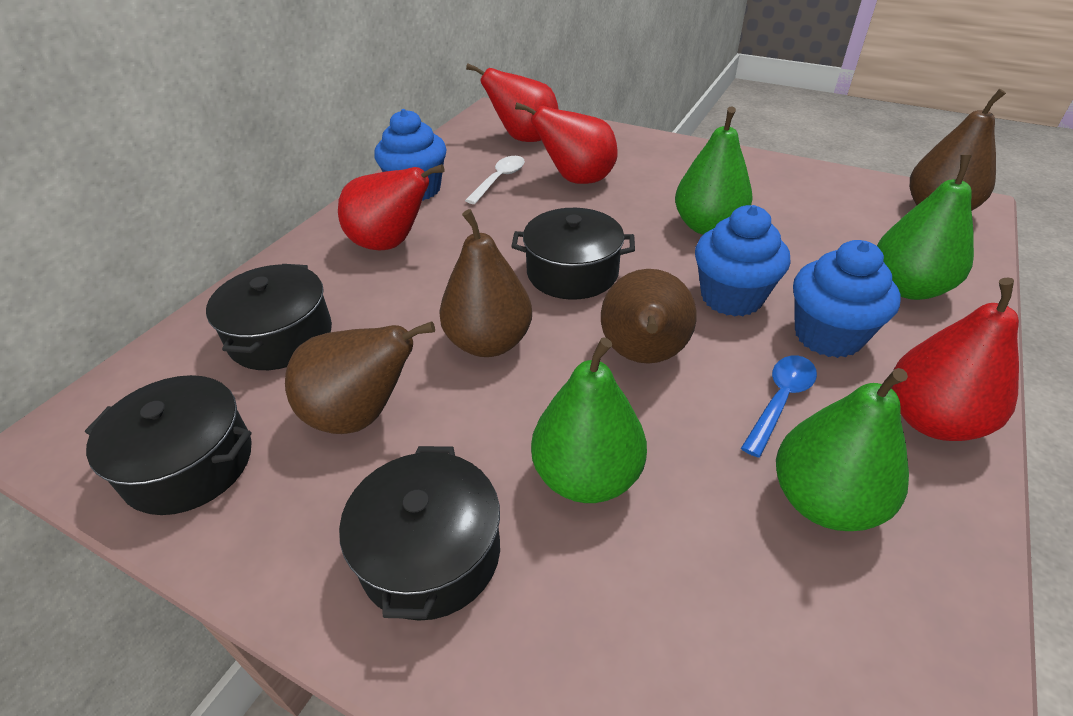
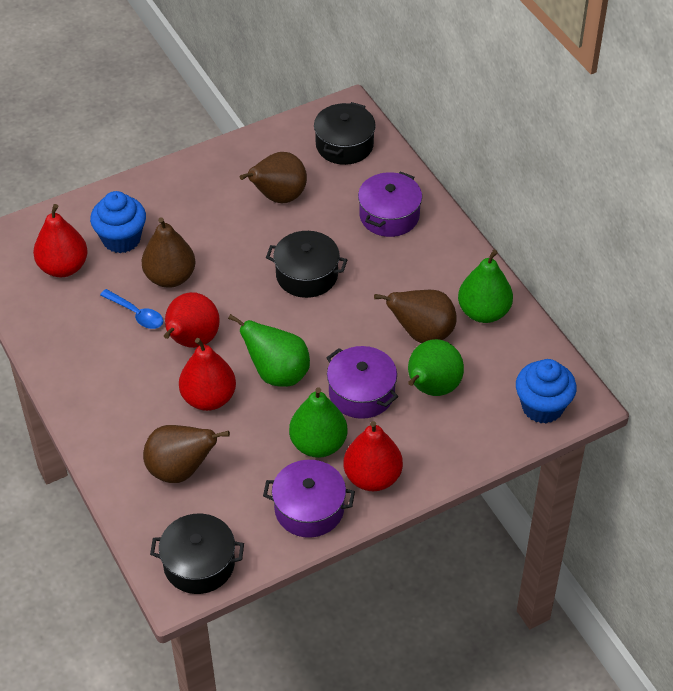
black pot: 4 -> 3
blue cupcake: 3 -> 2
purple pot: 0 -> 3
white spoon: 1 -> 0

